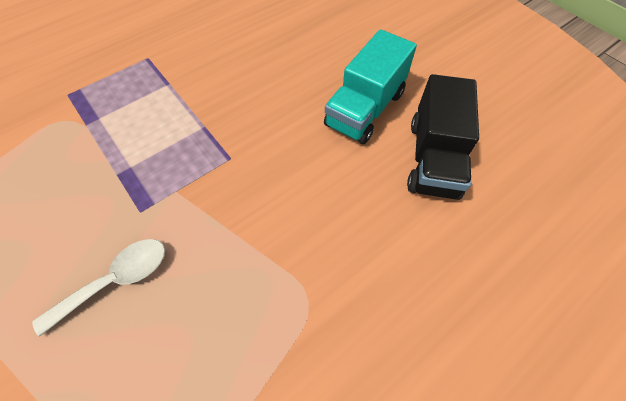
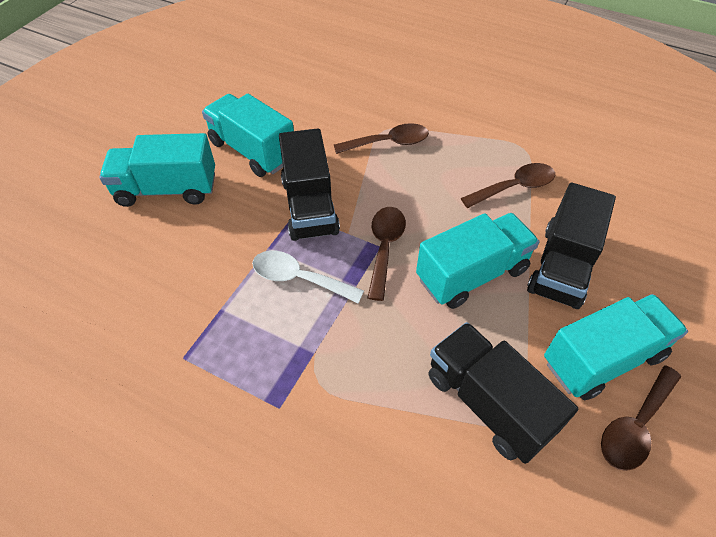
black truck: 1 -> 3
brown spoon: 0 -> 4
turquoise truck: 1 -> 4

